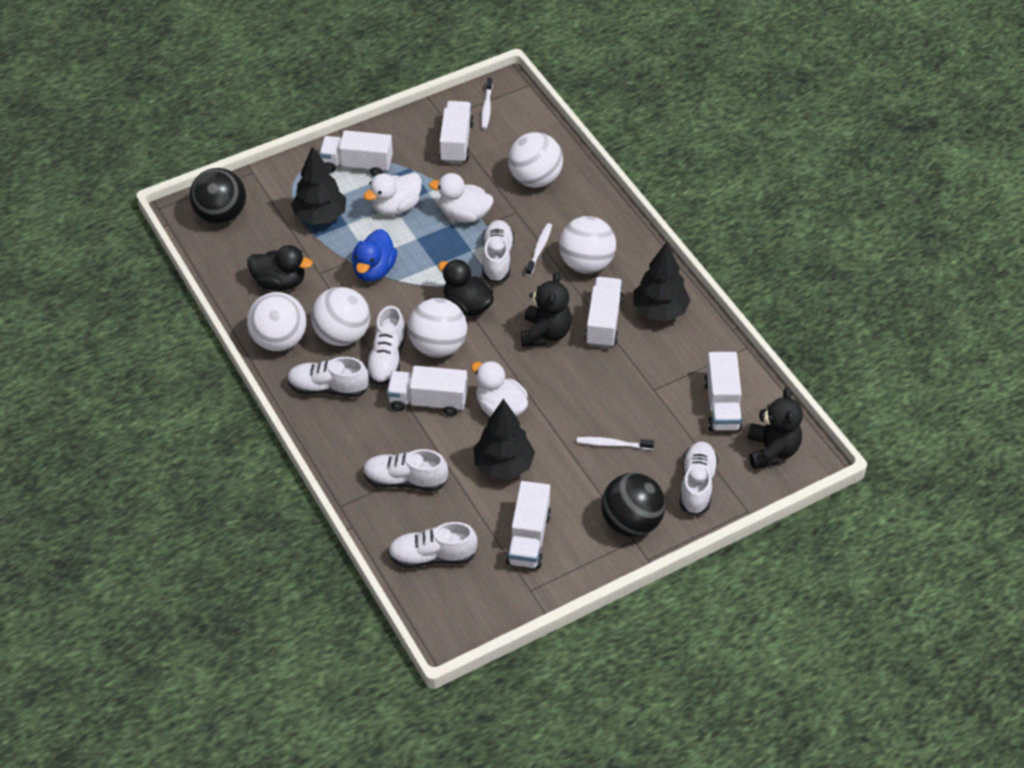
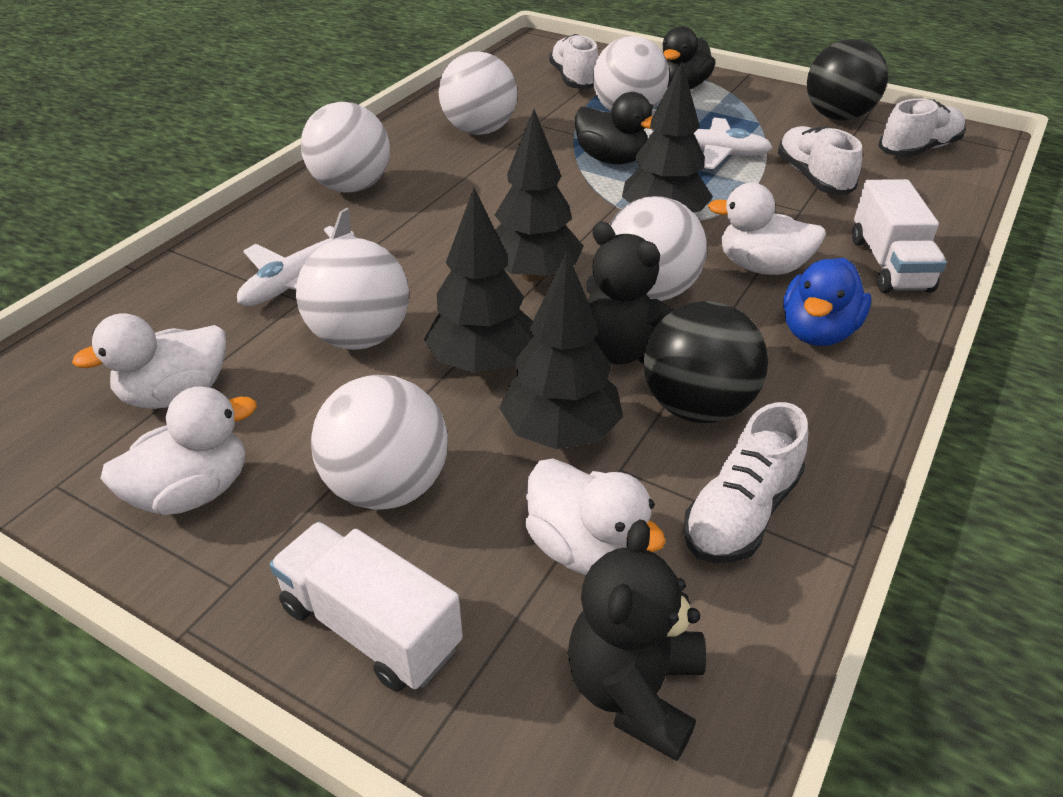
black tree: 3 -> 4
white ball: 5 -> 6
white duck: 3 -> 4
white plane: 0 -> 2
white shoe: 6 -> 4
white toothbrush: 3 -> 0
white truck: 6 -> 2

